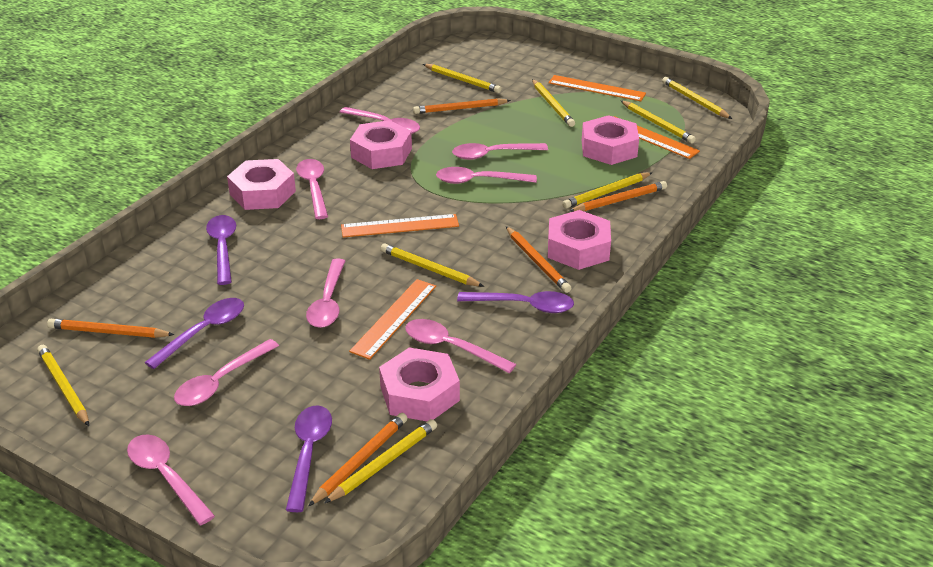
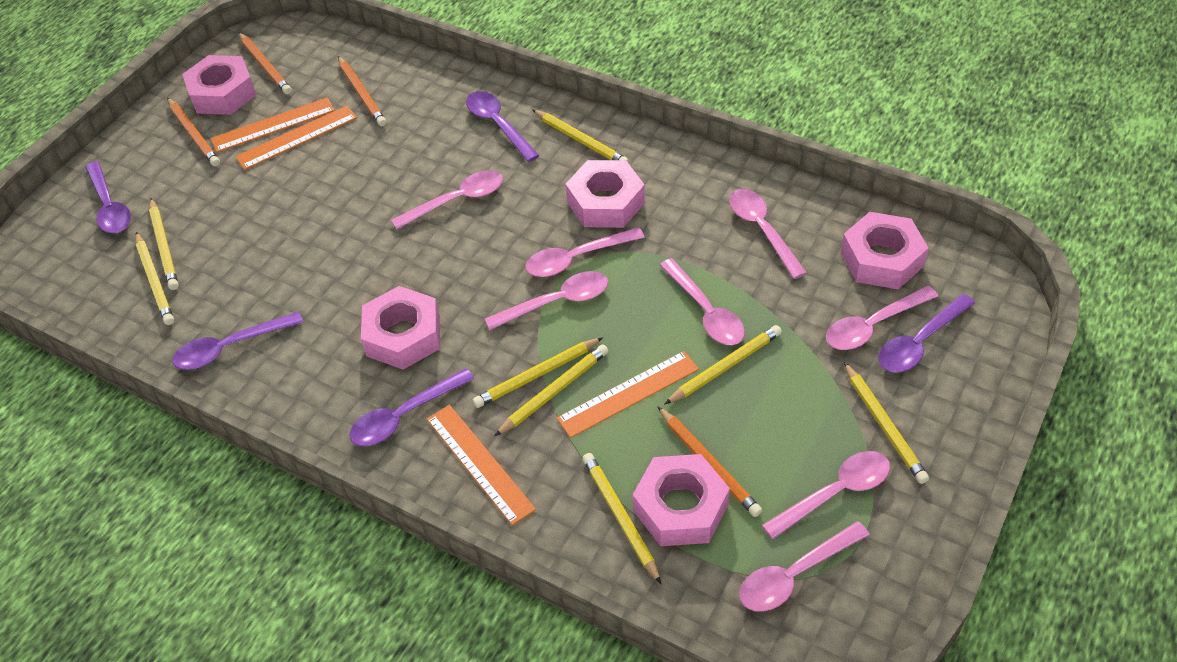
orange pencil: 5 -> 4
purple spoon: 4 -> 5

